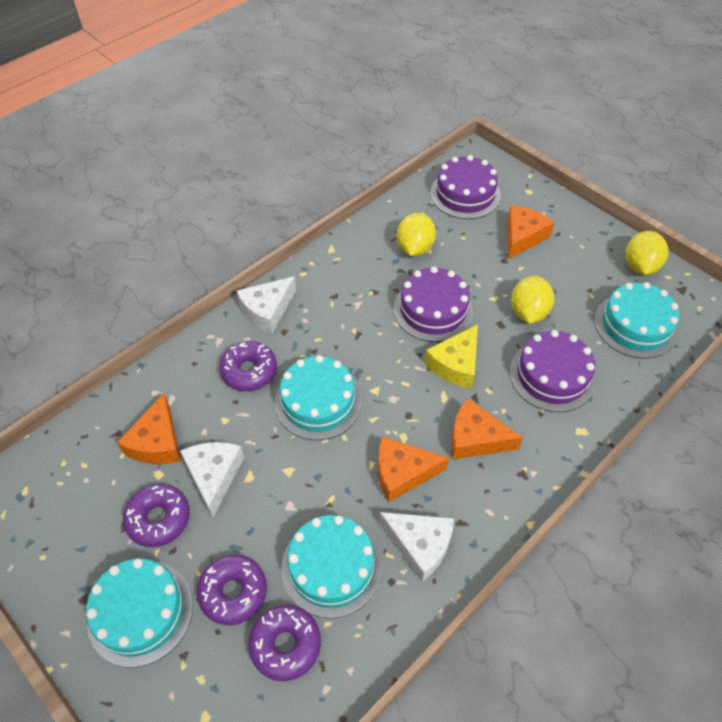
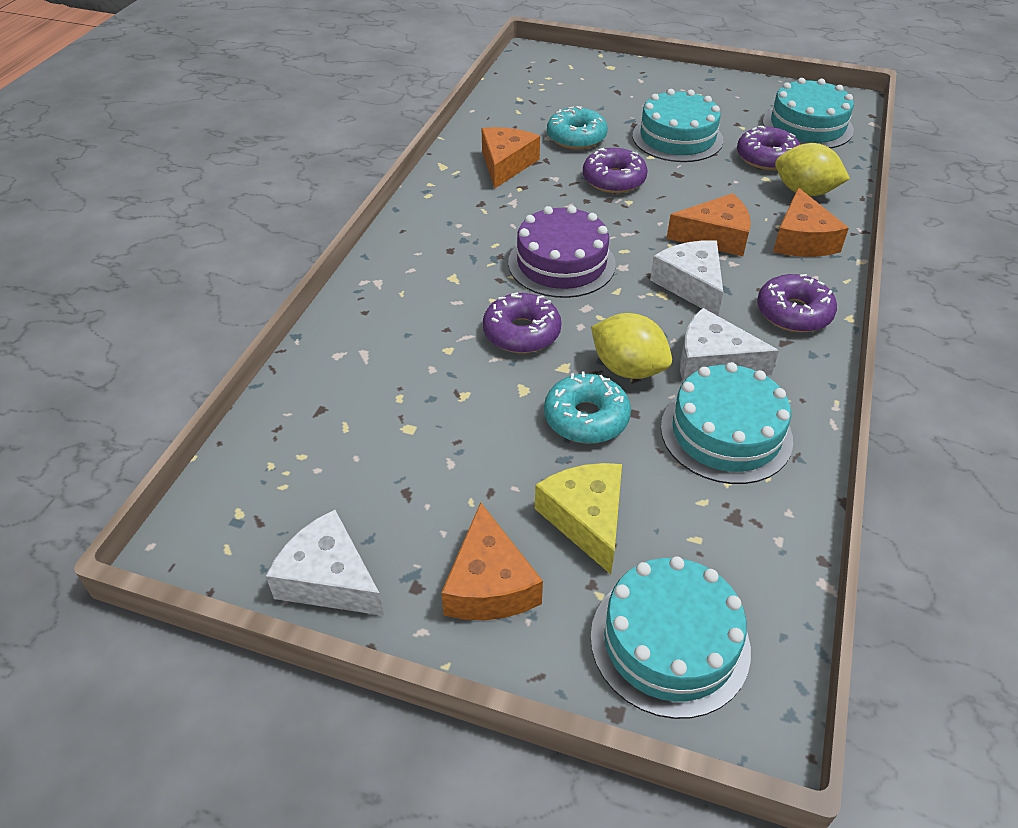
purple cake: 3 -> 1
turquoise donut: 0 -> 2
yellow lemon: 3 -> 2

